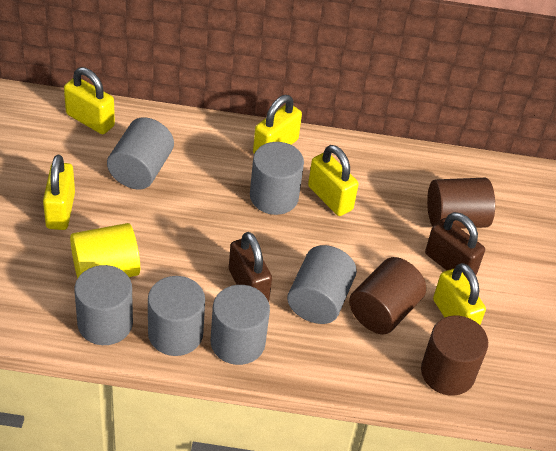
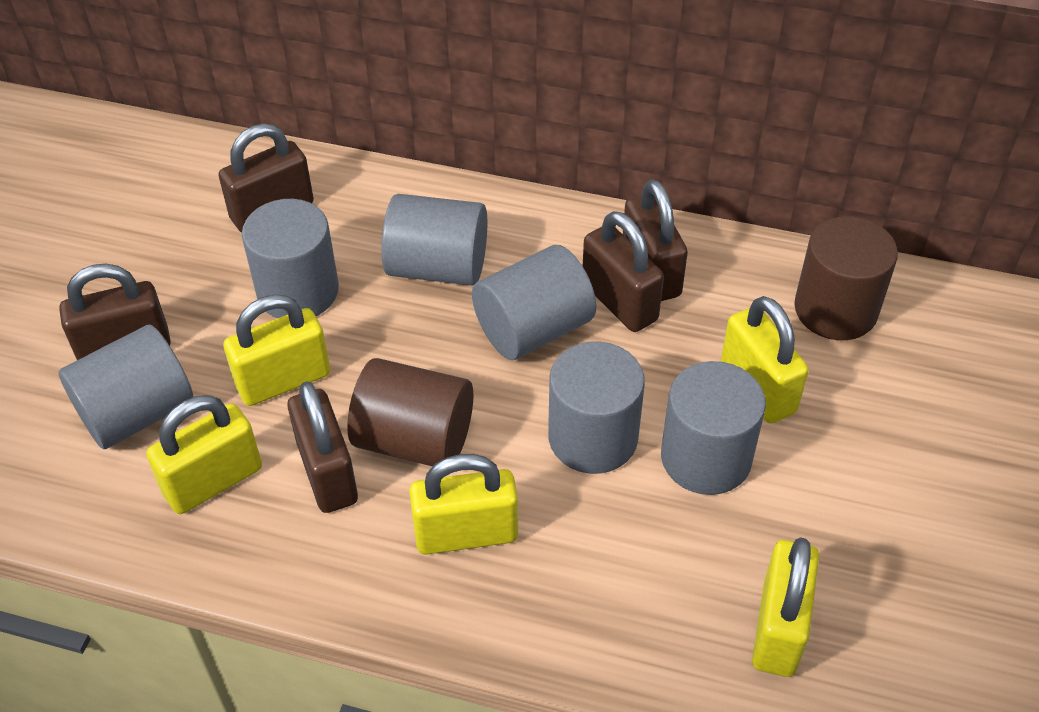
brown cylinder: 3 -> 2
brown padlock: 2 -> 5
yellow cylinder: 1 -> 0

